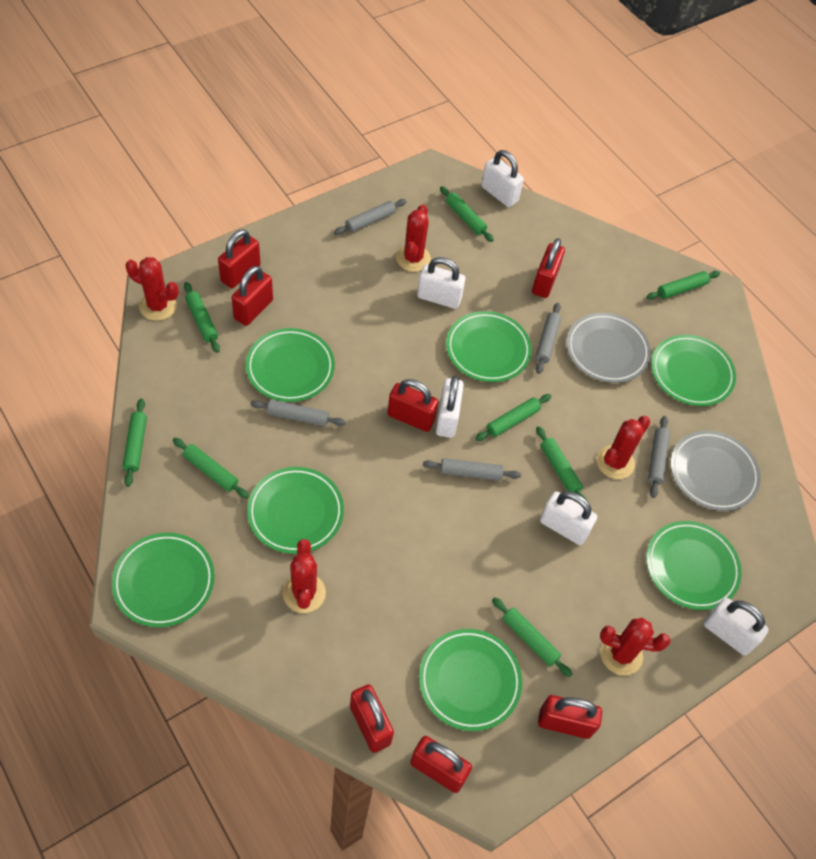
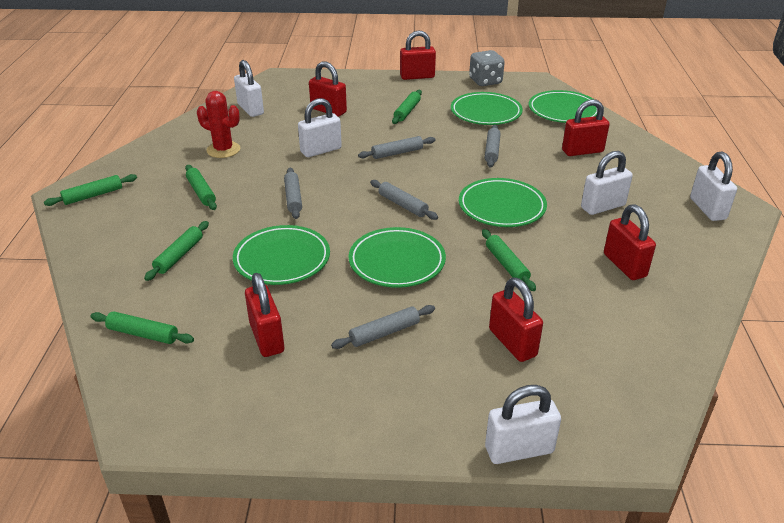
green plate: 7 -> 5
green rolling pin: 8 -> 6
grey dice: 0 -> 1
grey plate: 2 -> 0
red cactus: 5 -> 1
red padlock: 7 -> 6

